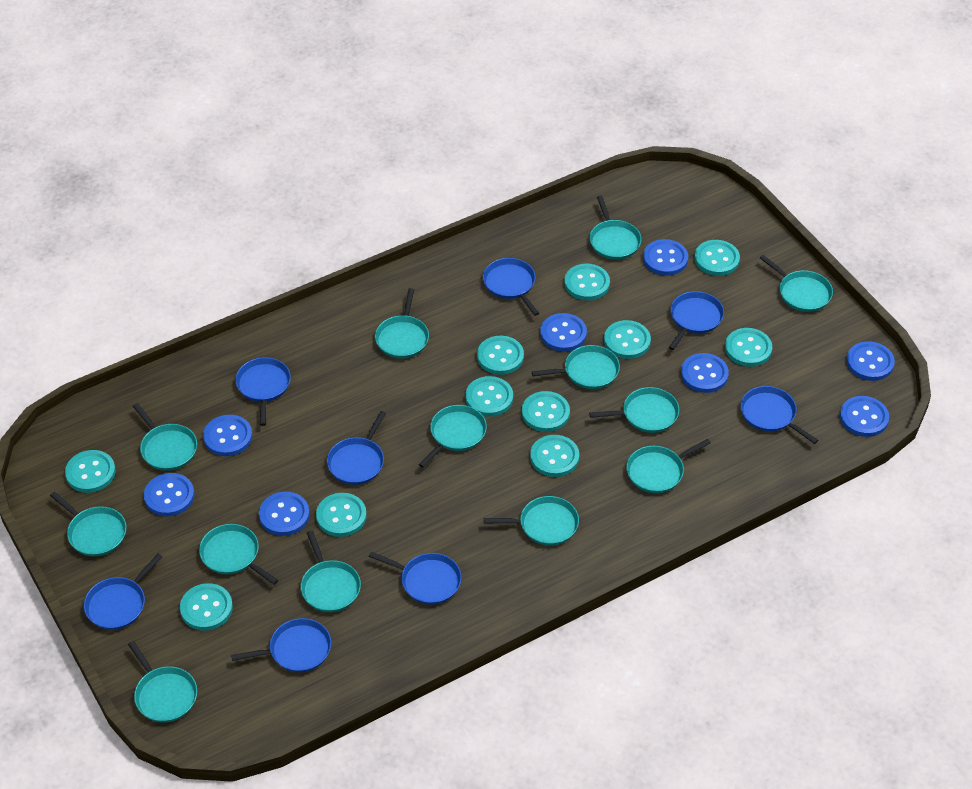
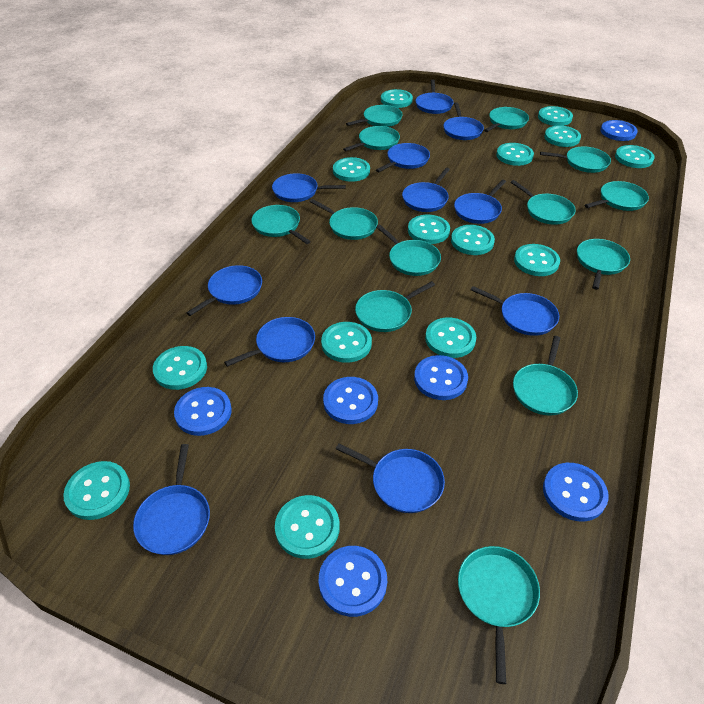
blue button: 8 -> 6
blue pan: 8 -> 11
turquoise button: 11 -> 14

